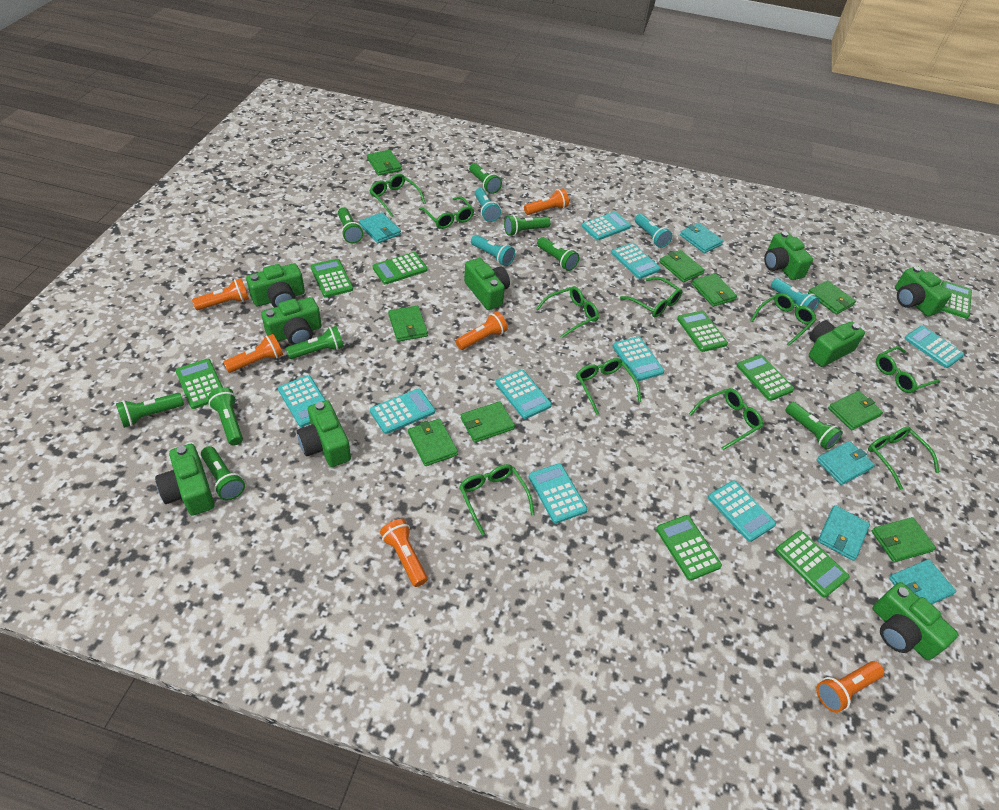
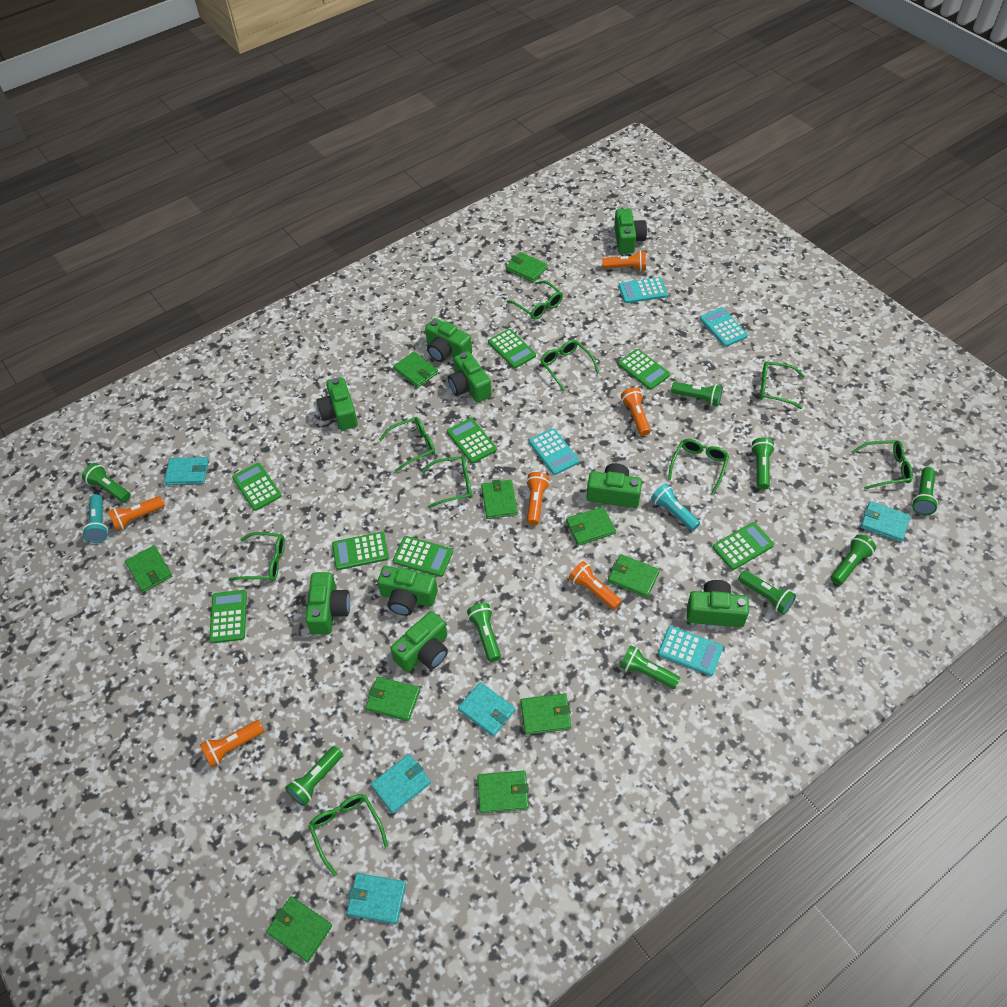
green glasses: 10 -> 9
green wallet: 9 -> 10
turquoise calculator: 9 -> 4
turquoise flashlight: 4 -> 2

